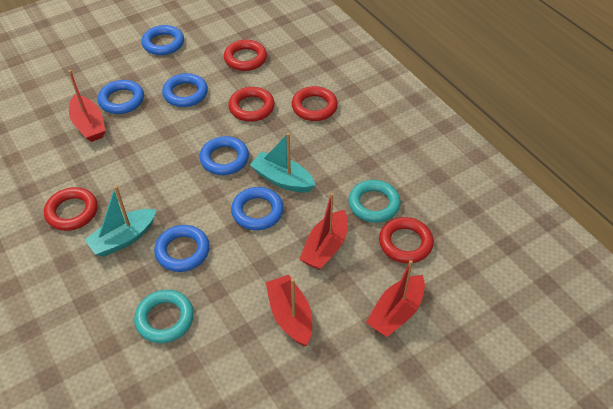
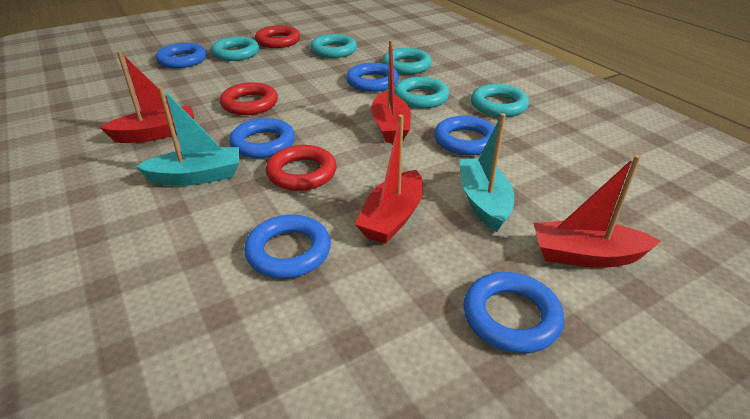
red ring: 5 -> 3
turquoise ring: 2 -> 5

